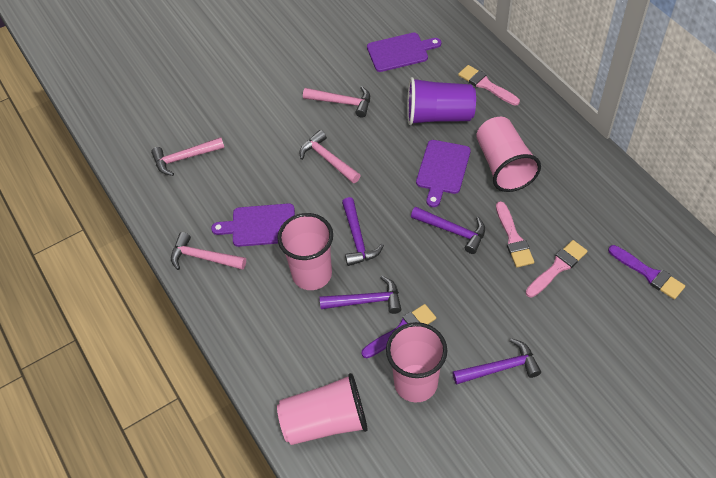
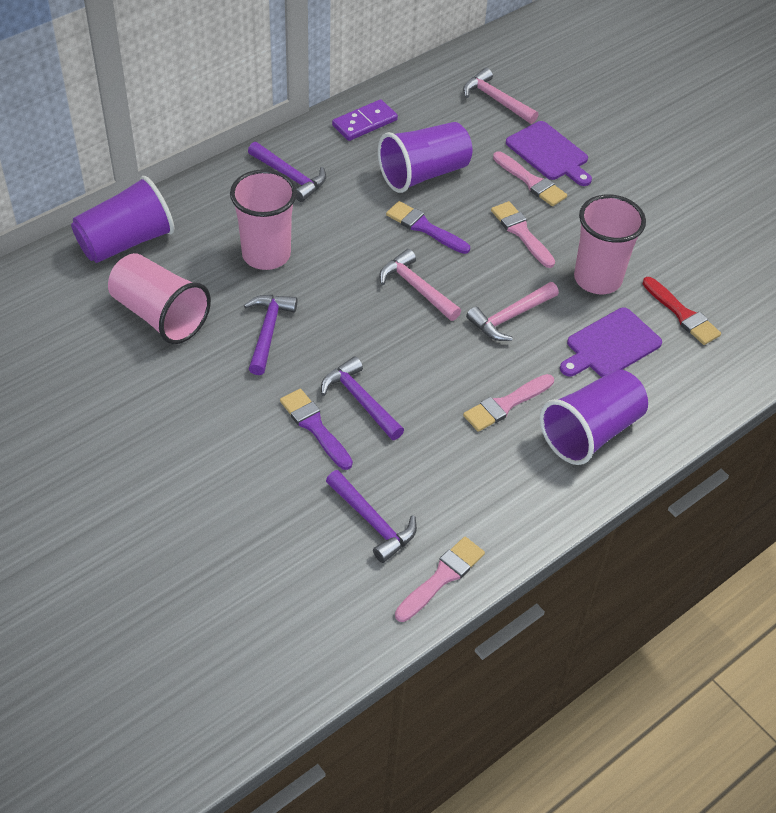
pink brush: 3 -> 4
pink cup: 4 -> 3
pink hammer: 4 -> 3
purple cup: 1 -> 3
purple cutting board: 3 -> 2
purple domino: 0 -> 1
red brush: 0 -> 1

